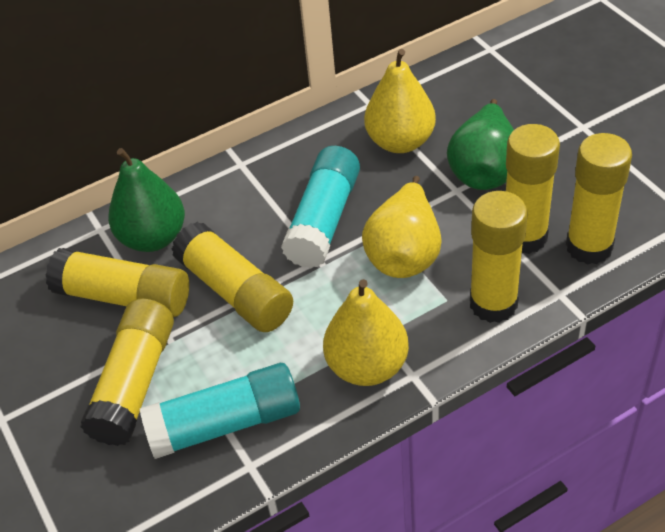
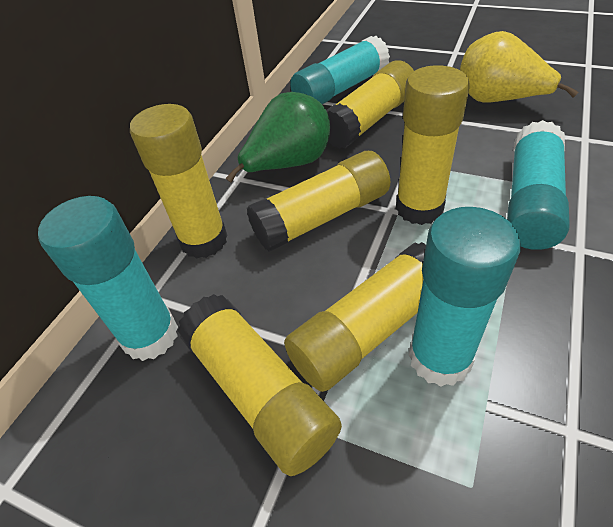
green pear: 2 -> 1
turquoise glue stick: 2 -> 4
yellow pear: 3 -> 1

